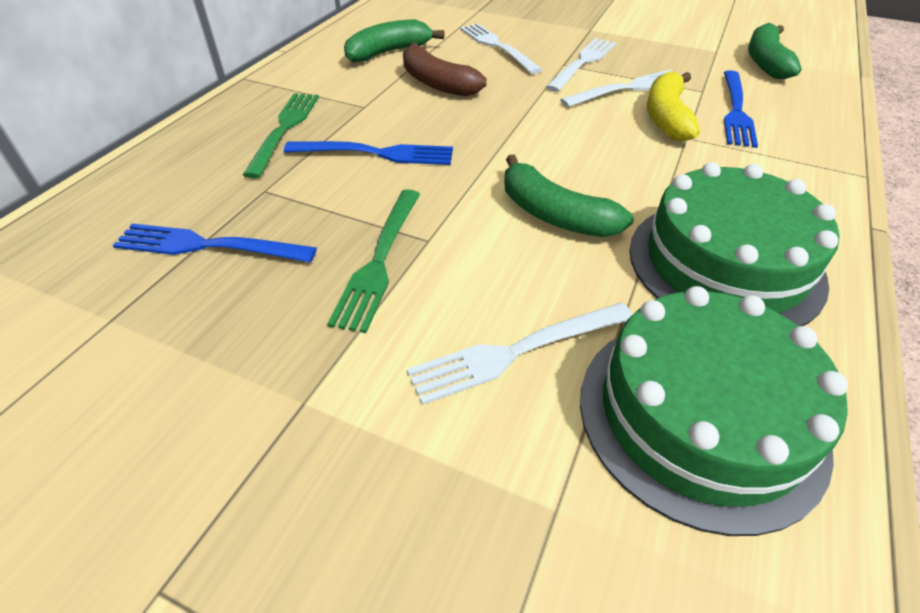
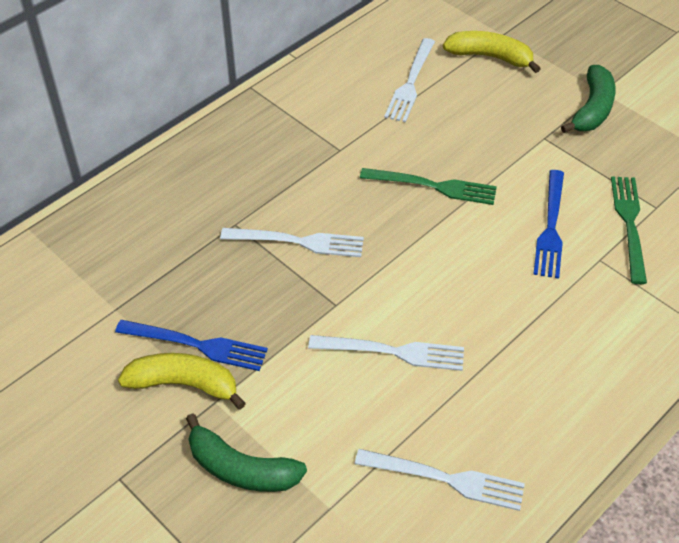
blue fork: 3 -> 2
brown banana: 1 -> 0
green banana: 3 -> 2
green cake: 2 -> 0
yellow banana: 1 -> 2

